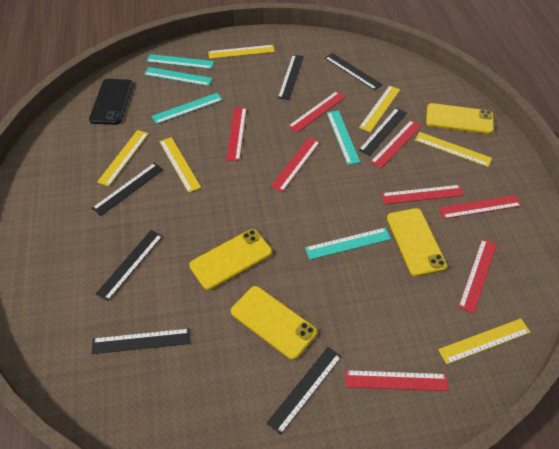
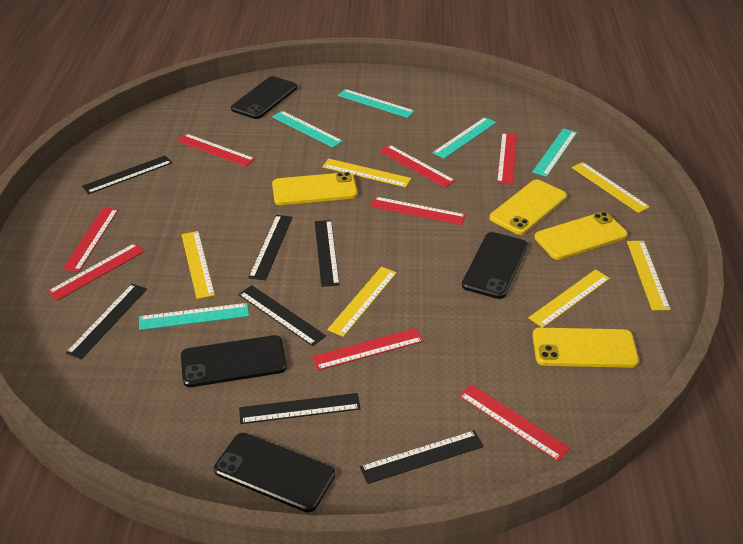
black phone: 1 -> 4

